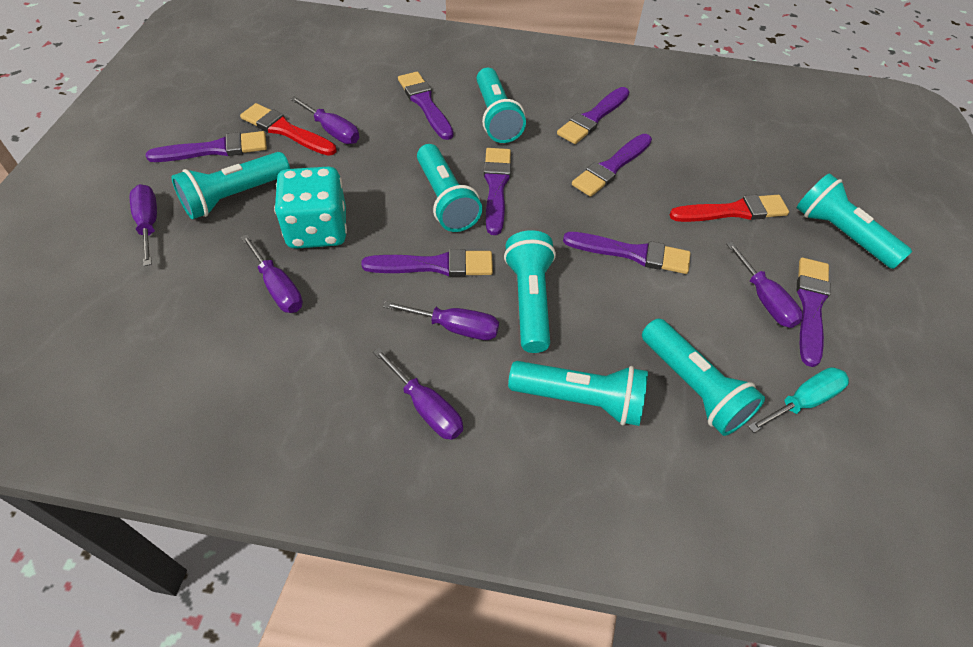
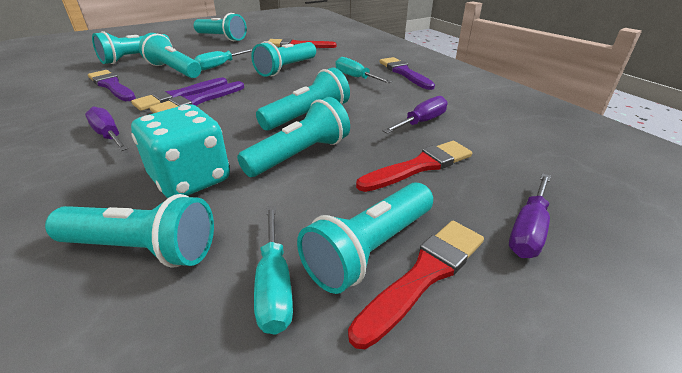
purple brush: 8 -> 4
purple screwdriver: 6 -> 3
red brush: 2 -> 3
turquoise flashlight: 7 -> 8
turquoise screwdriver: 1 -> 3

